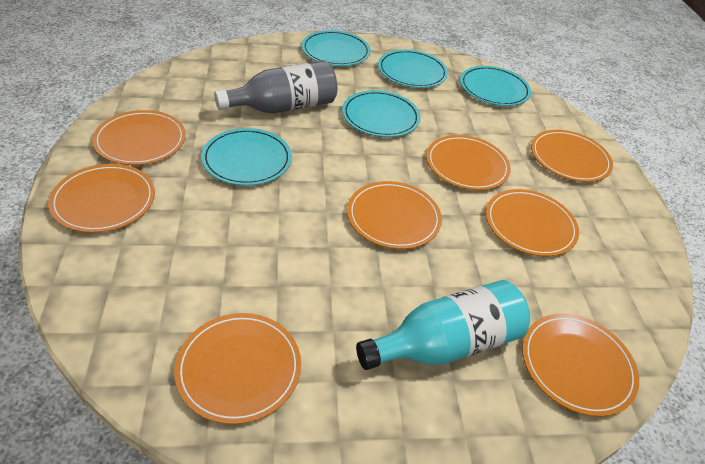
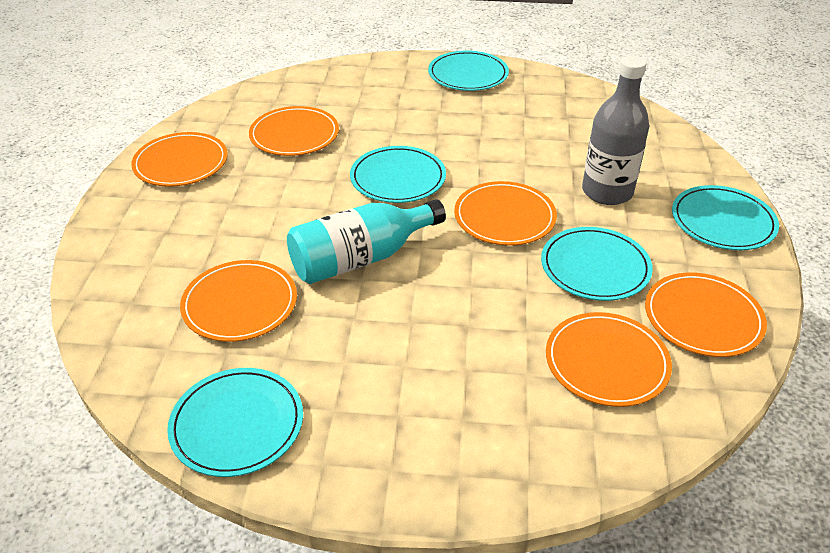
orange plate: 8 -> 6

